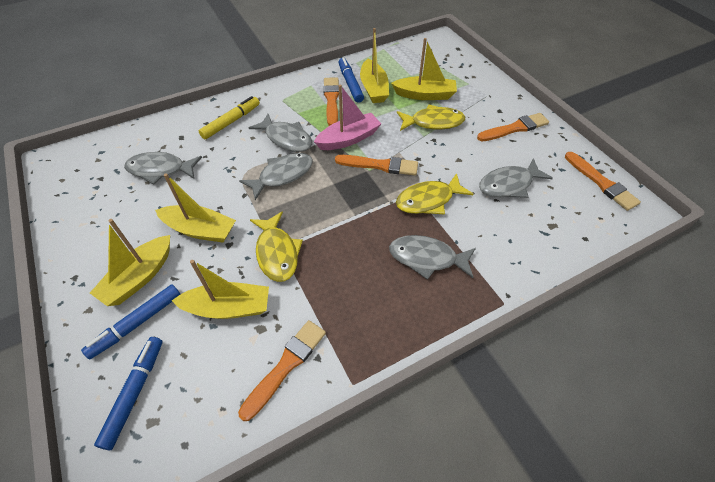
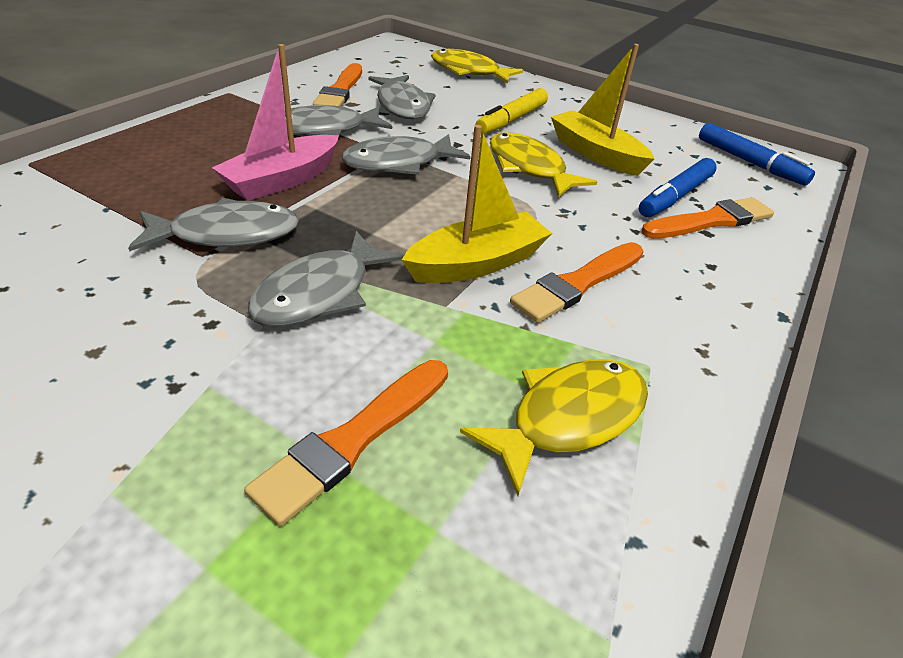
blue marker: 3 -> 2
orange brush: 5 -> 4
yellow boat: 5 -> 2

